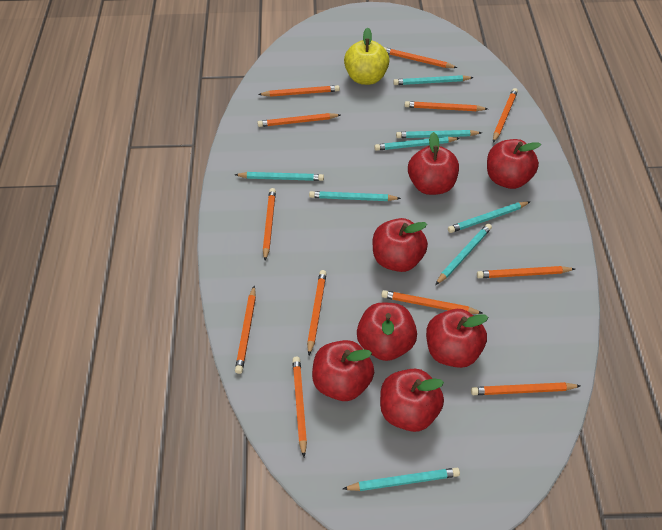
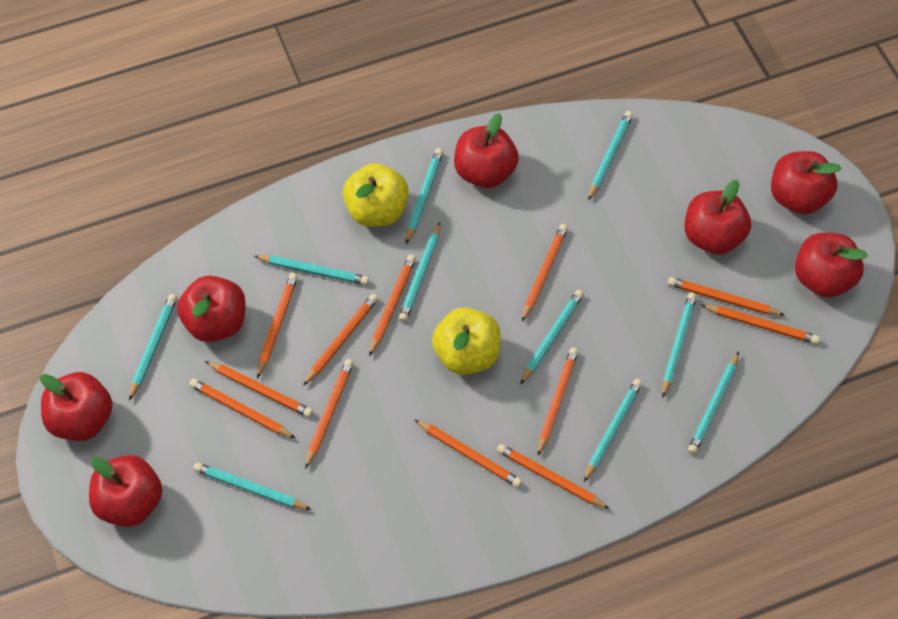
turquoise pencil: 8 -> 10
yellow apple: 1 -> 2

